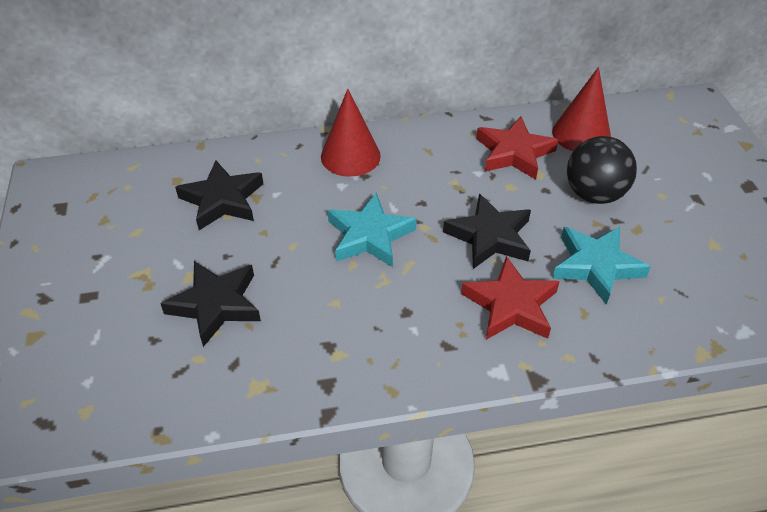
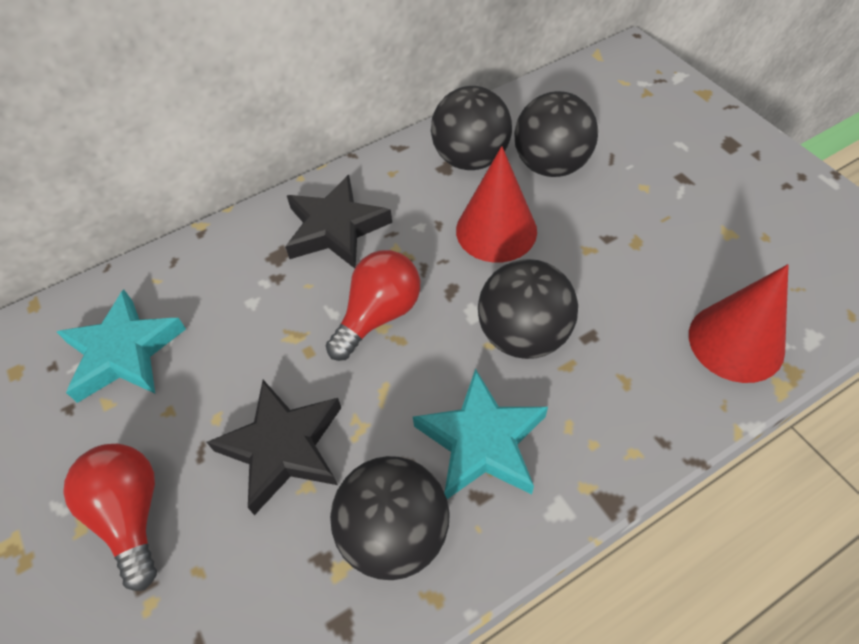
black ball: 1 -> 4
black star: 3 -> 2
red light bulb: 0 -> 2
red star: 2 -> 0

